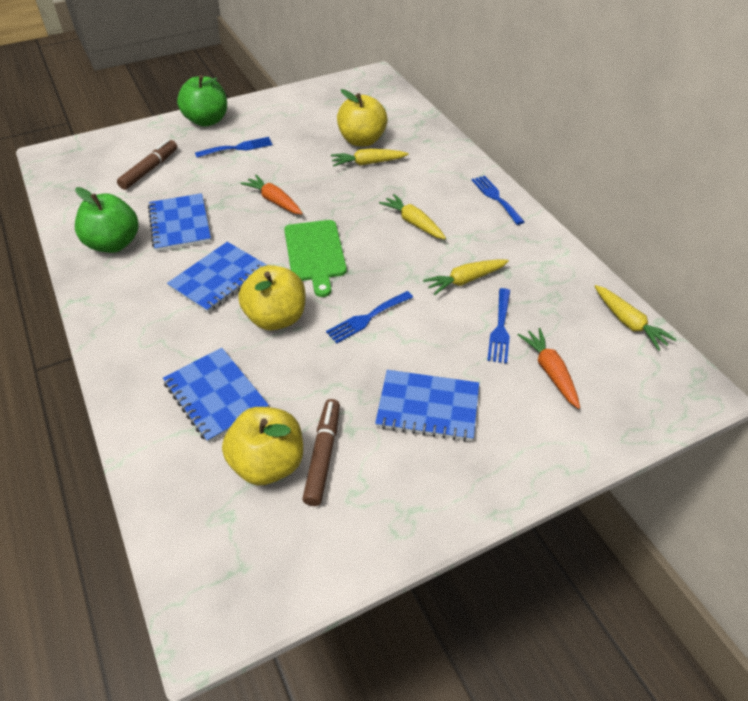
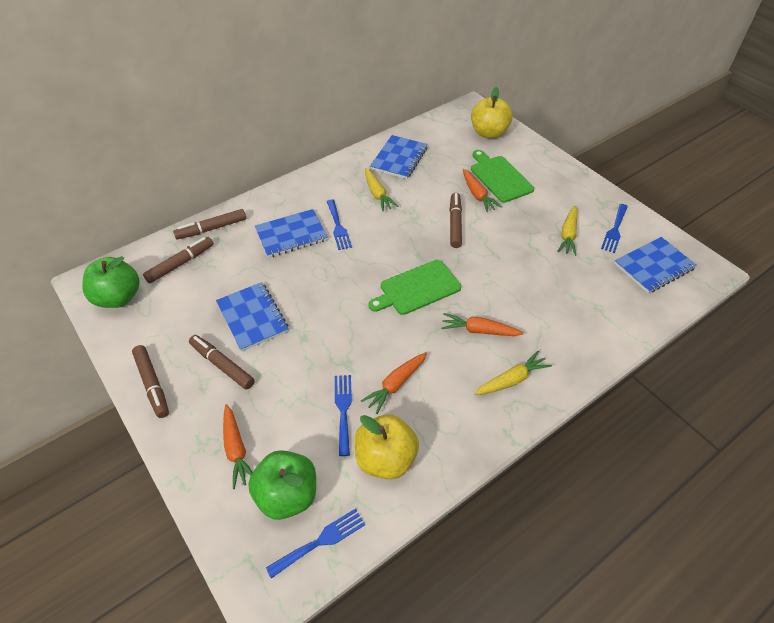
brown marker: 2 -> 5
green cutting board: 1 -> 2
orange carrot: 2 -> 4
yellow apple: 3 -> 2
yellow carrot: 4 -> 3

